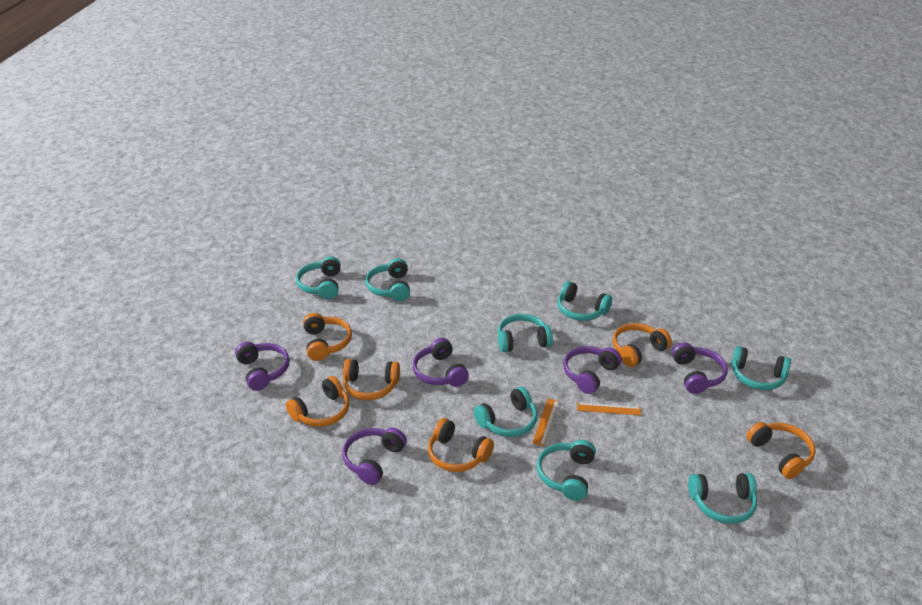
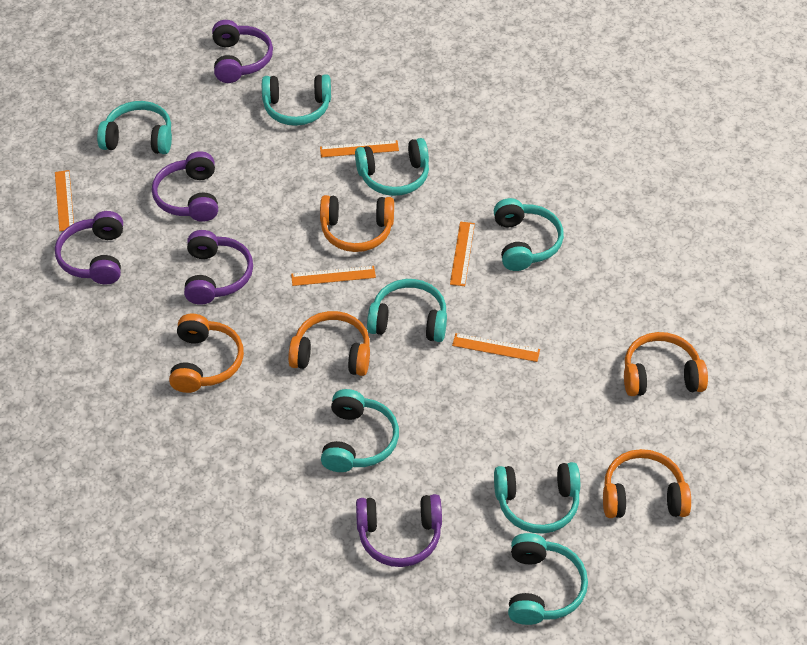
orange headphones: 6 -> 5
orange ruler: 2 -> 5

